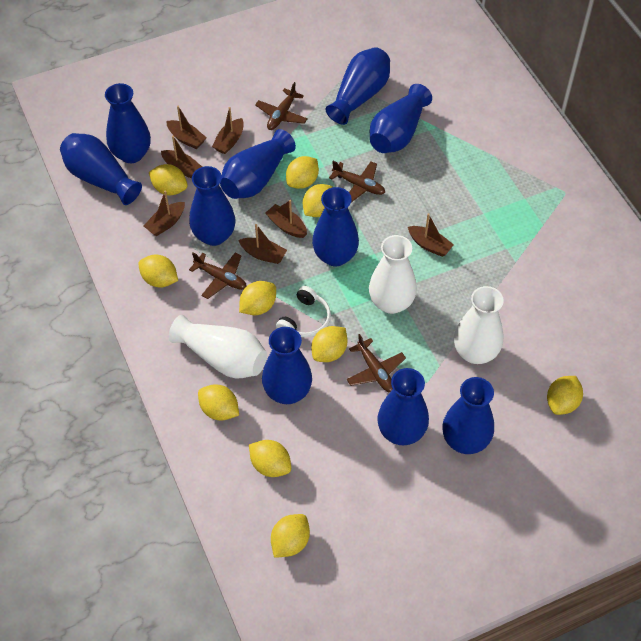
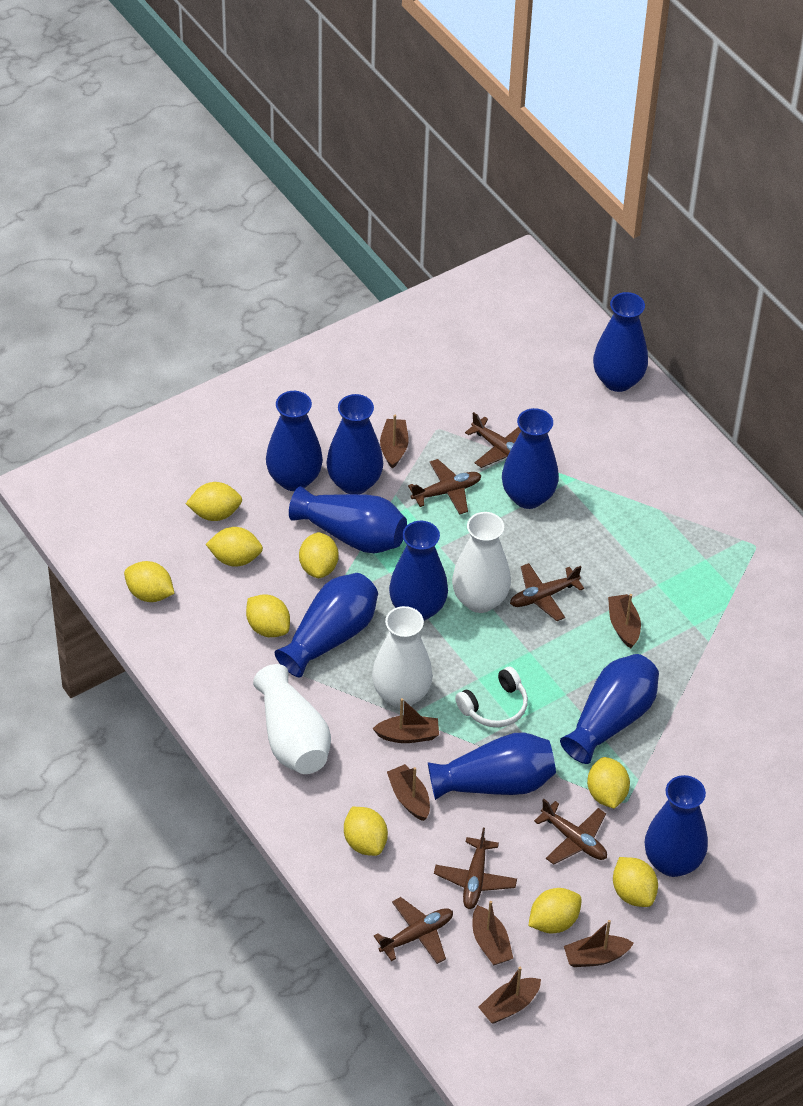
brown plane: 4 -> 6
yellow lemon: 10 -> 9

